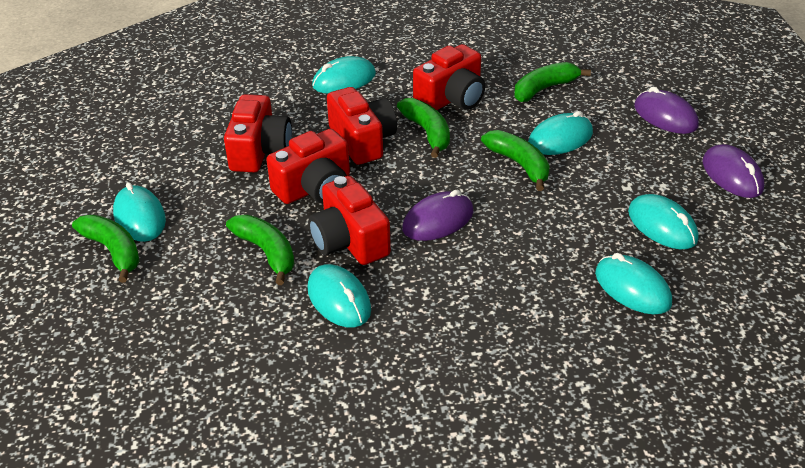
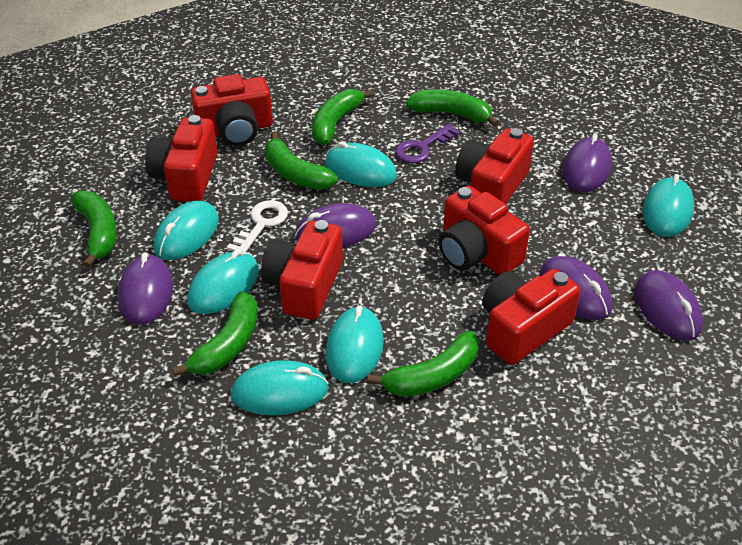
green banana: 5 -> 6
purple key: 0 -> 1
purple mouse: 3 -> 5
red camera: 5 -> 6
white key: 0 -> 1

